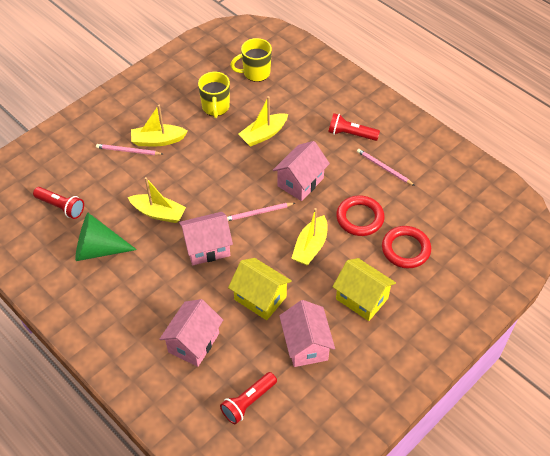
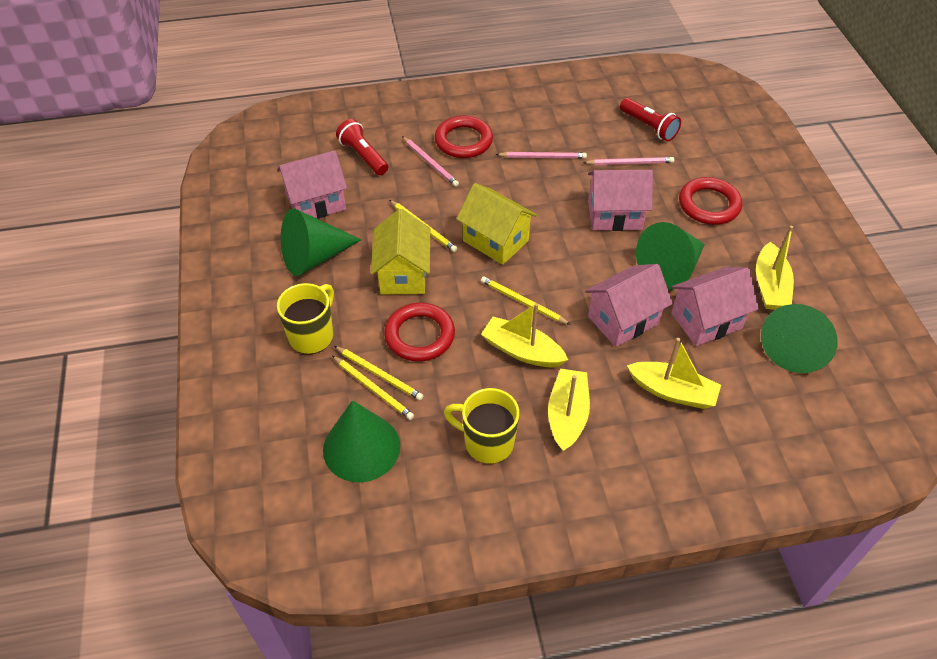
green cone: 1 -> 4
red flashlight: 3 -> 2
red ring: 2 -> 3
yellow pencil: 0 -> 4

